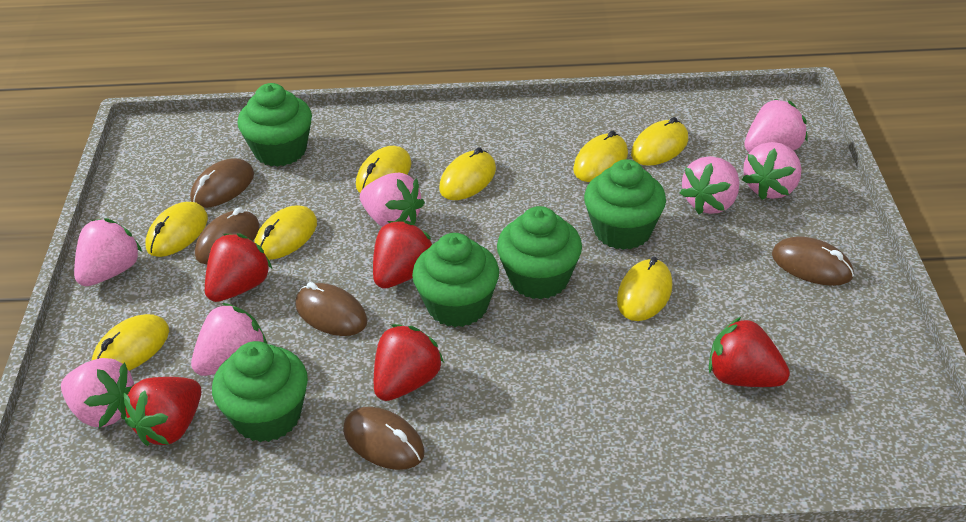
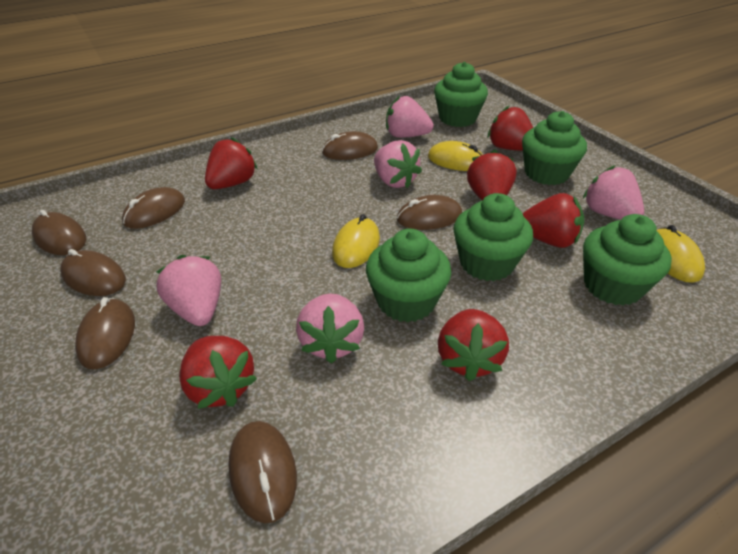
brown mouse: 5 -> 7
pink strawberry: 7 -> 5
red strawberry: 5 -> 6
yellow mouse: 8 -> 3

